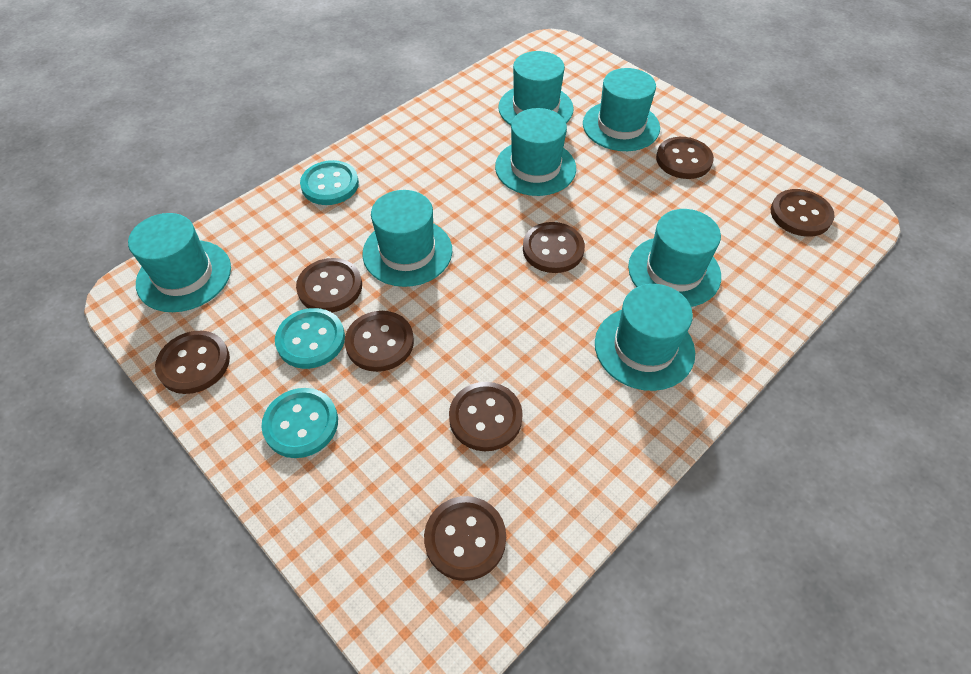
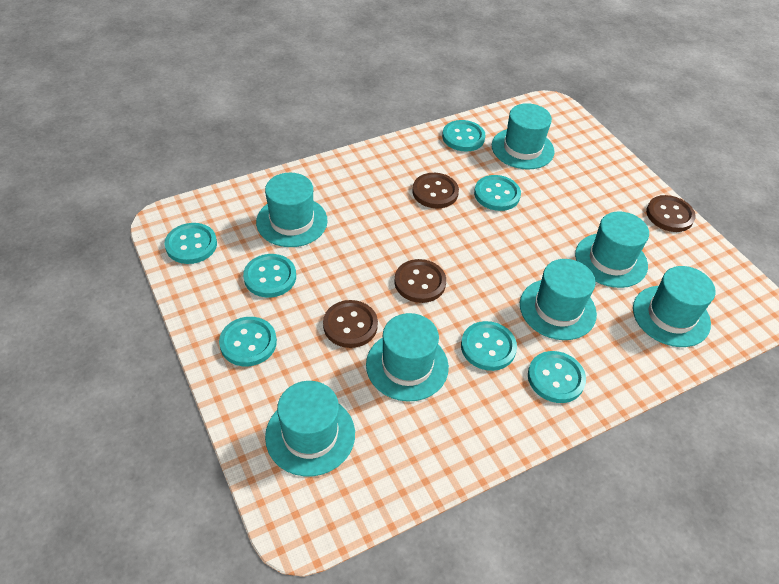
brown button: 8 -> 4
turquoise button: 3 -> 7

